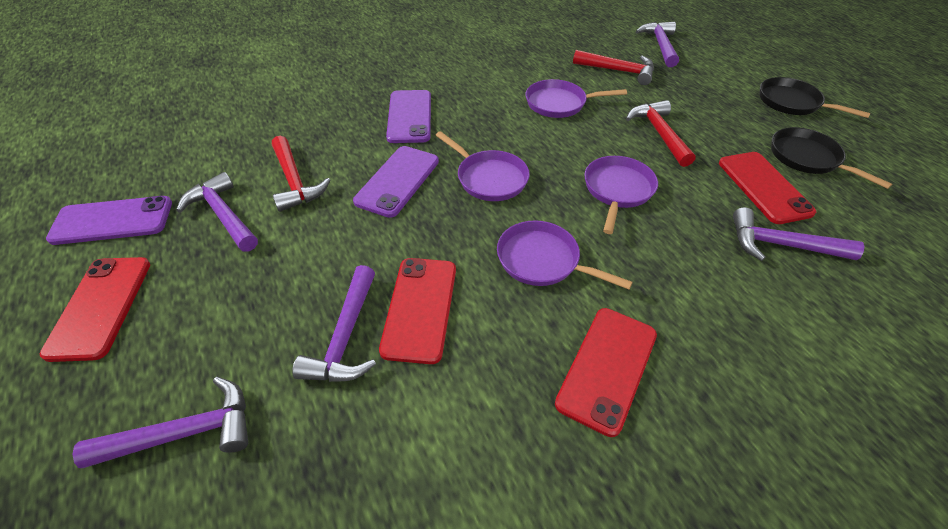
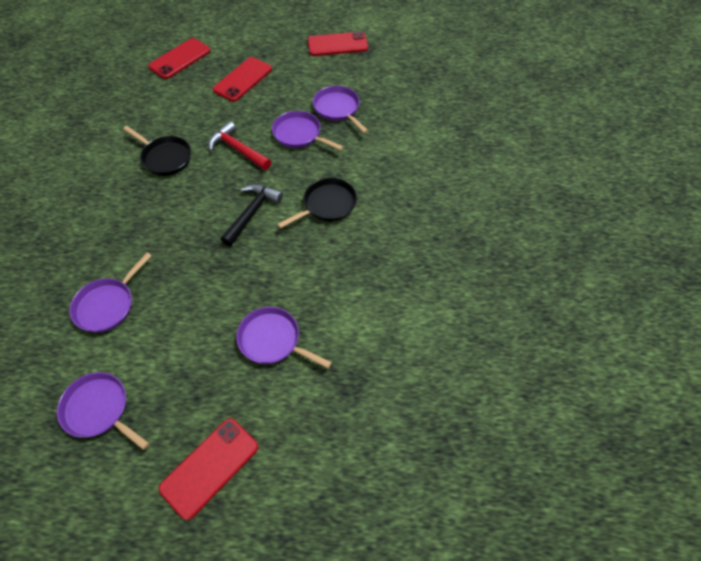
black hammer: 0 -> 1
purple hammer: 5 -> 0
purple pan: 4 -> 5
purple phone: 3 -> 0
red hammer: 3 -> 1

